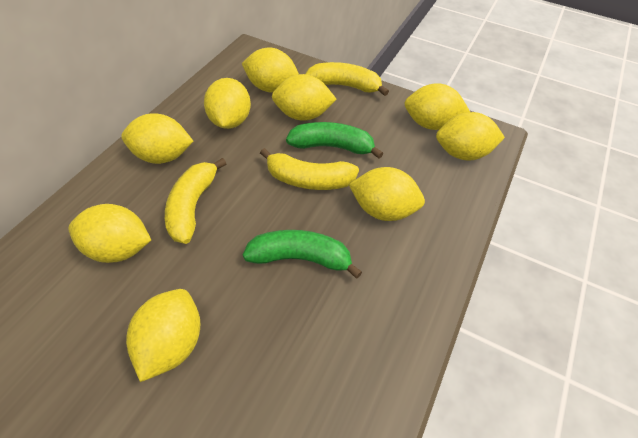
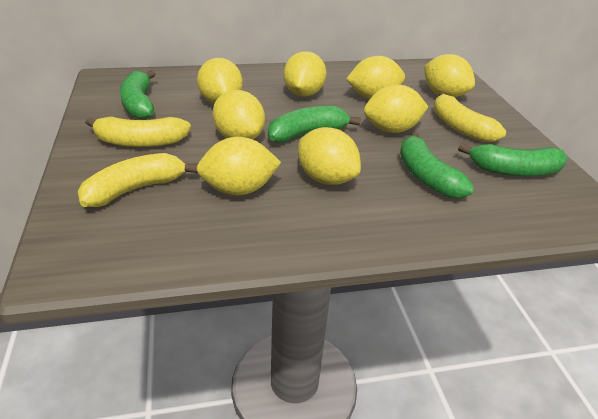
green banana: 2 -> 4
yellow lemon: 9 -> 8

